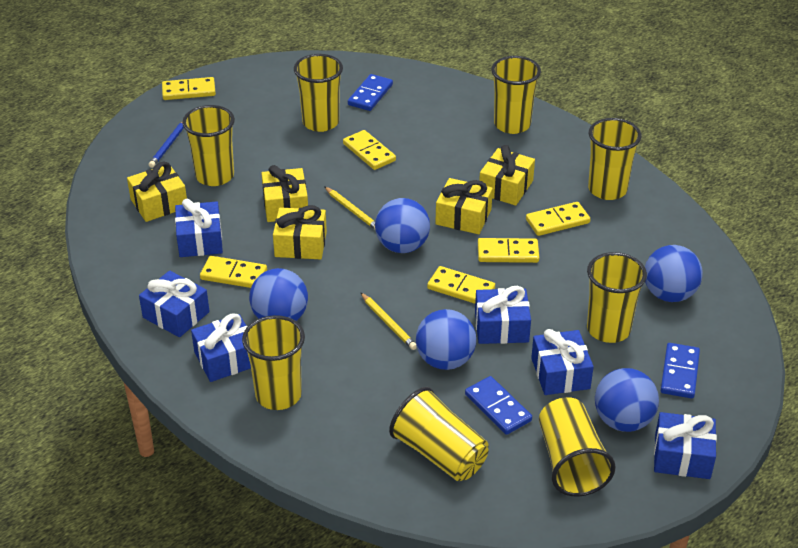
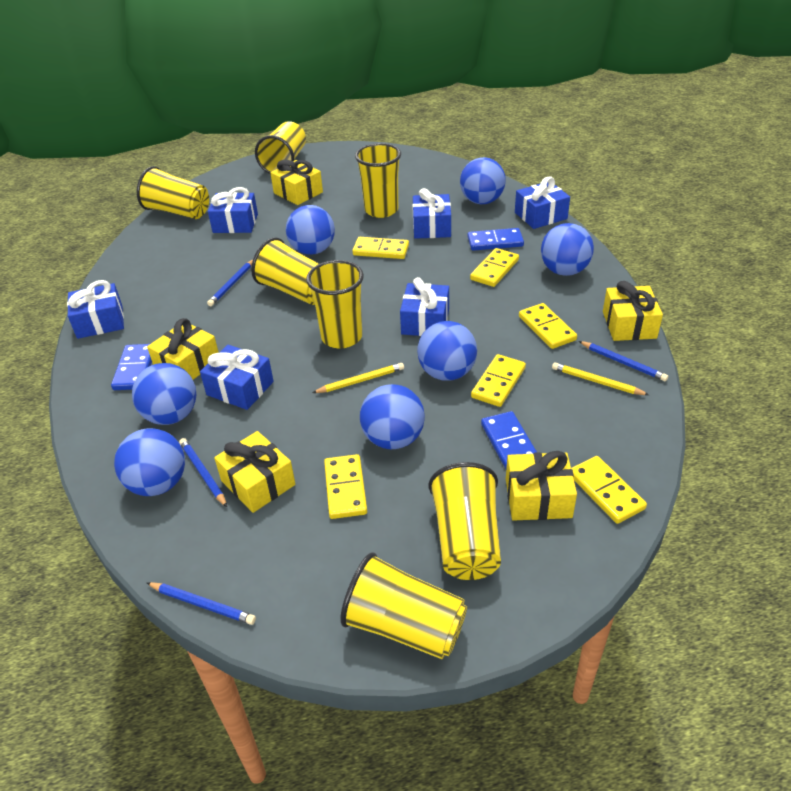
blue ball: 5 -> 7
blue pencil: 1 -> 4
yellow cup: 8 -> 7

